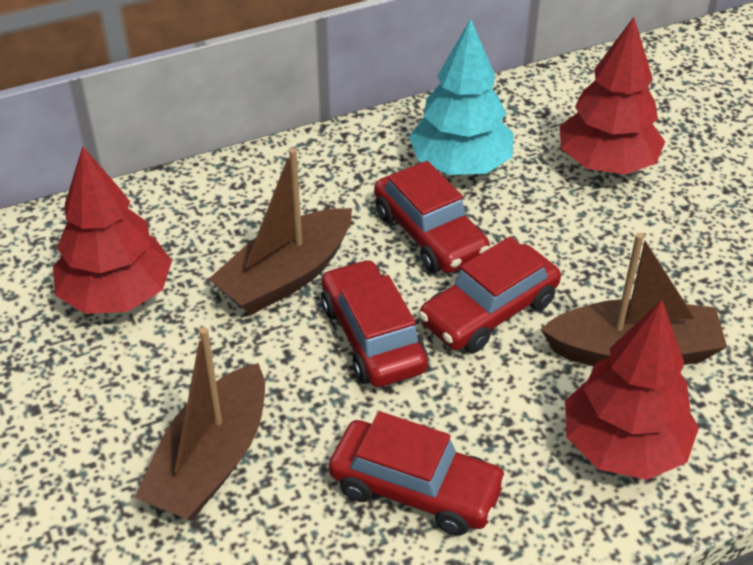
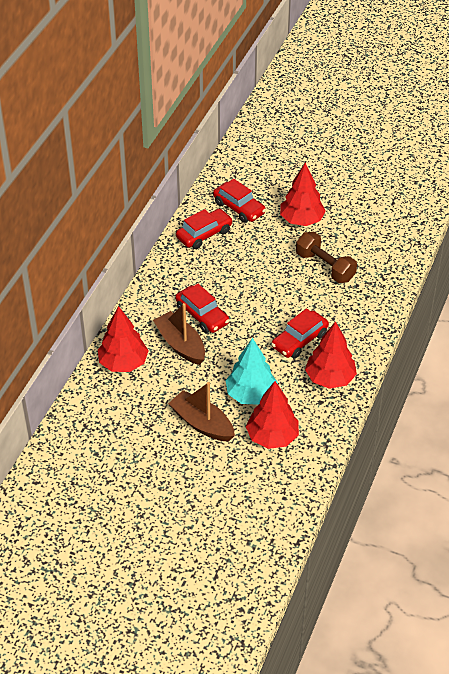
brown boat: 3 -> 2
brown dumbbell: 0 -> 1
red tree: 3 -> 4

